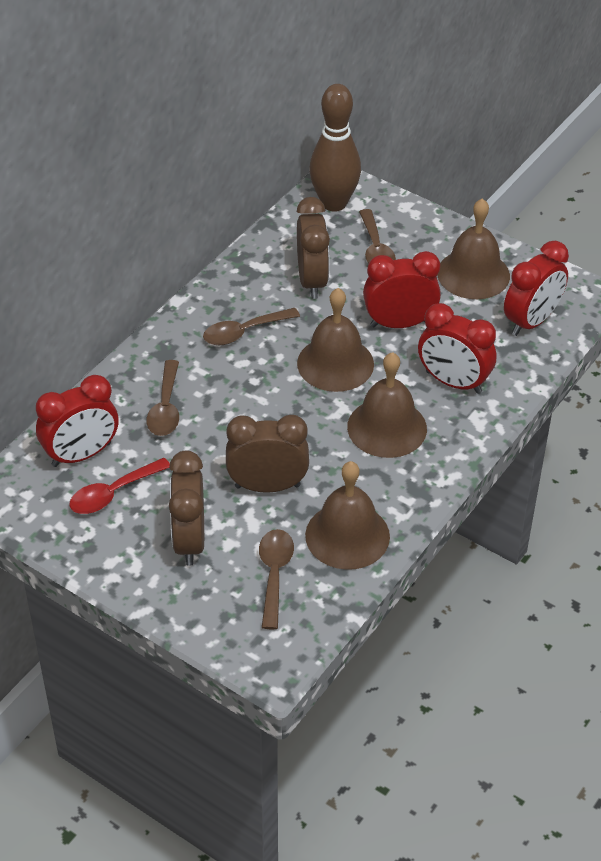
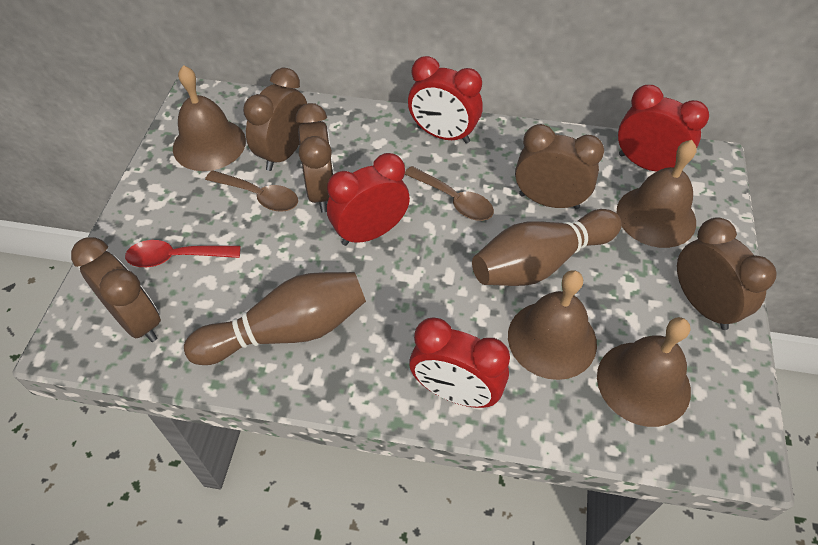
brown bowling pin: 1 -> 2
brown clock: 3 -> 5
brown spoon: 4 -> 2

